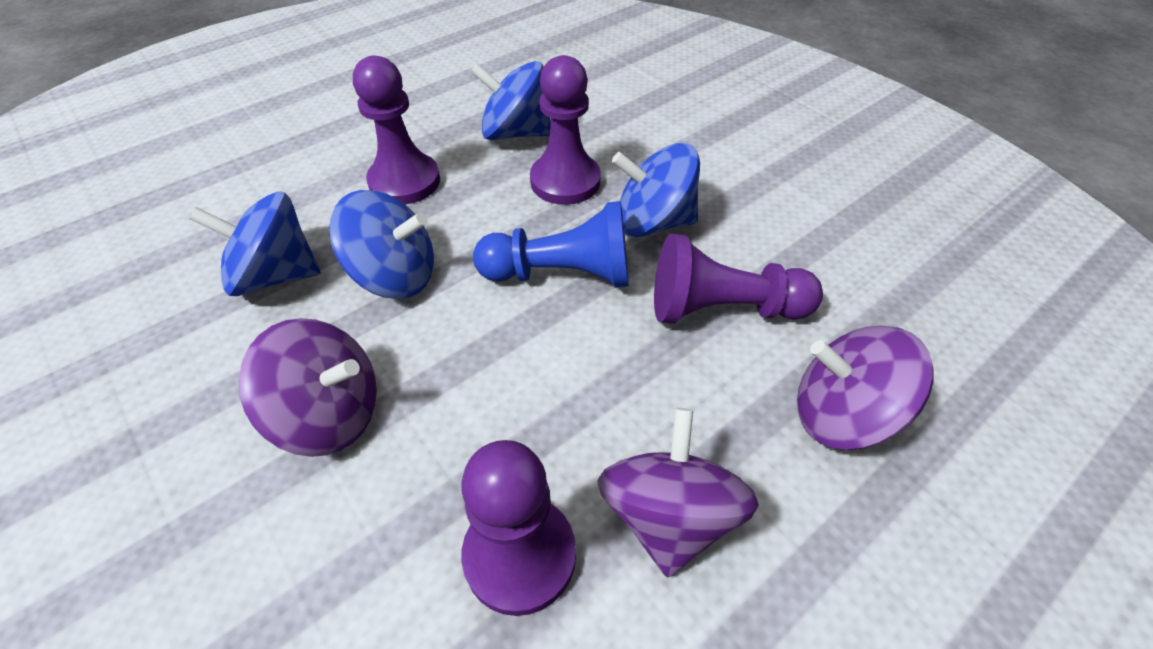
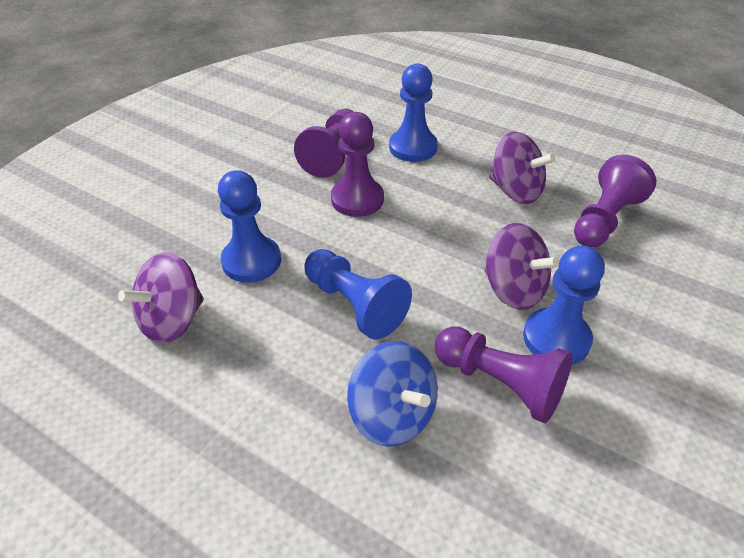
blue pawn: 1 -> 4
blue spinning top: 4 -> 1

